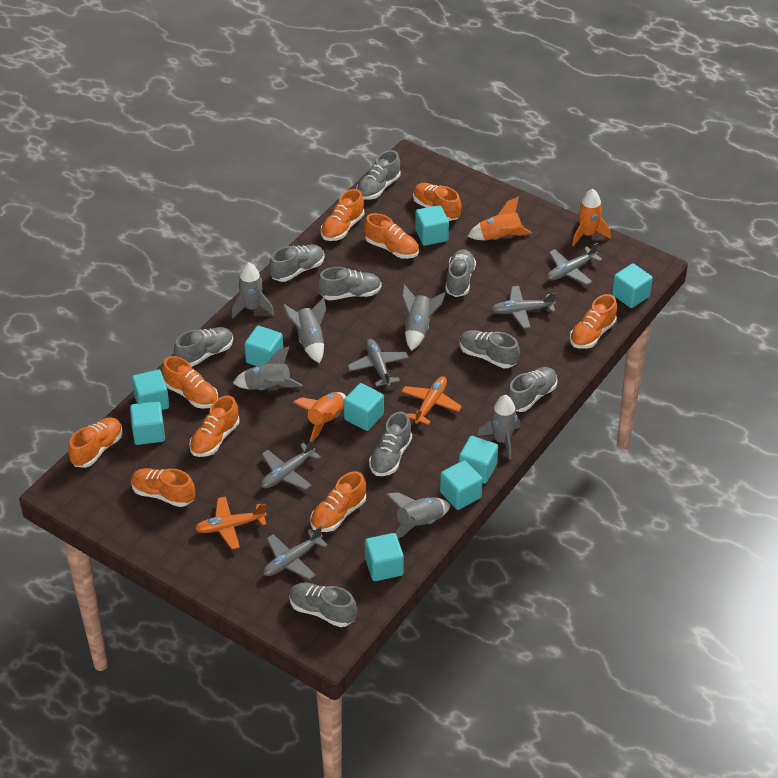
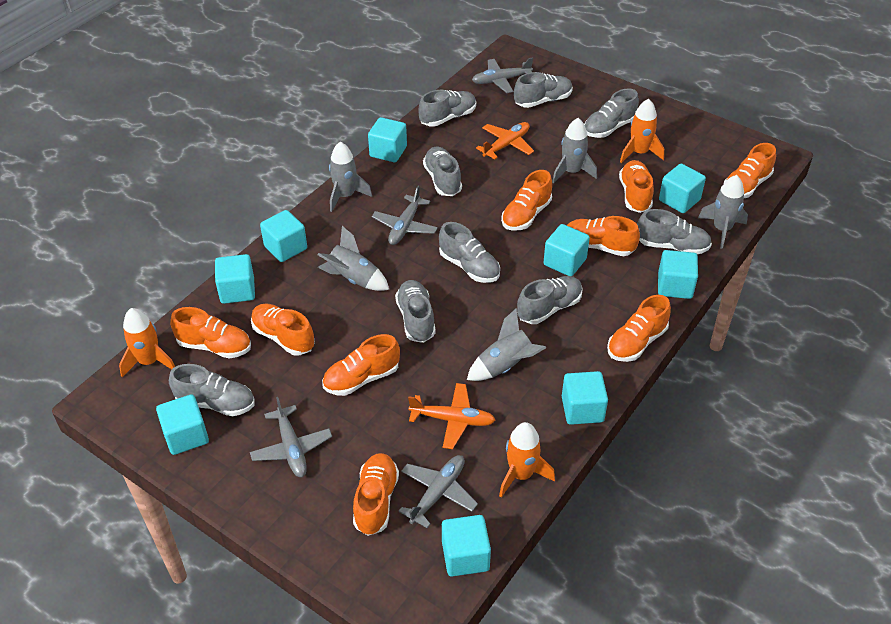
grey plane: 5 -> 4
grey rocket: 6 -> 5

